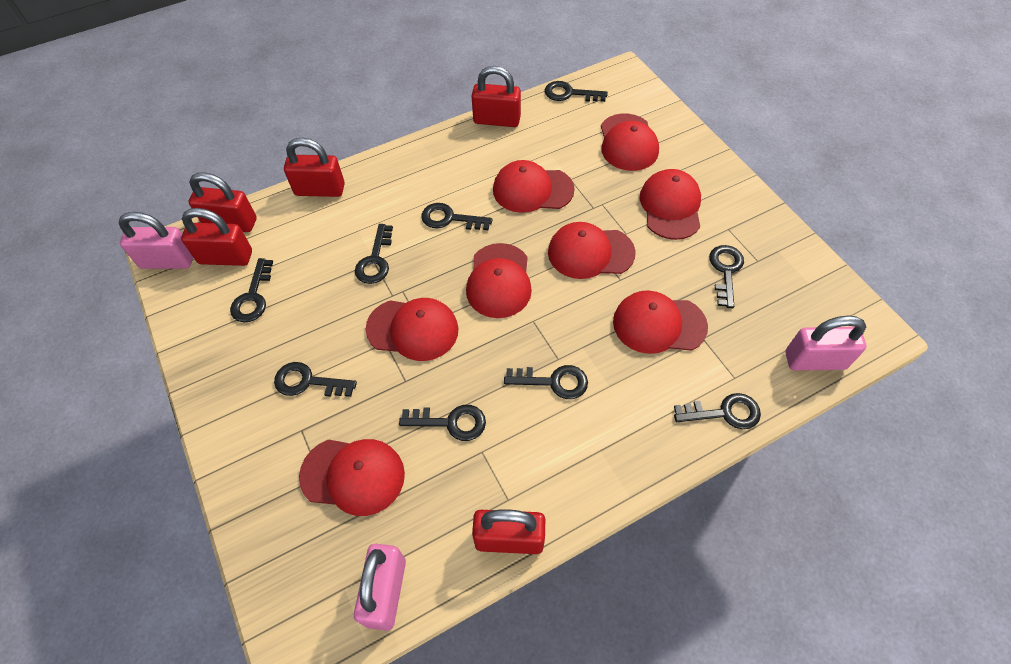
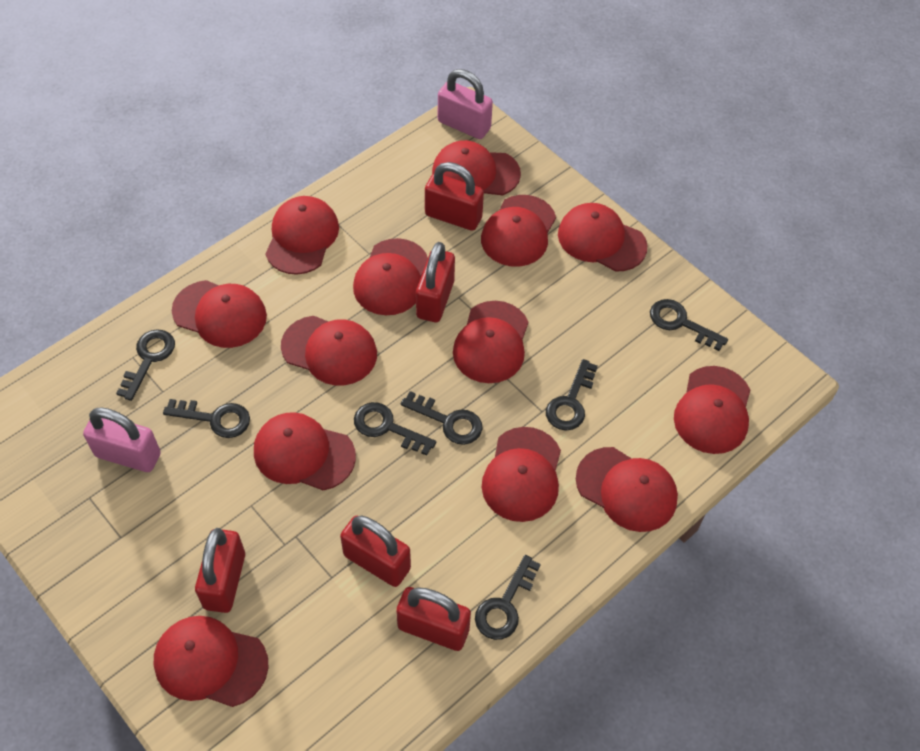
black key: 9 -> 7
pink padlock: 3 -> 2
red cap: 8 -> 13

